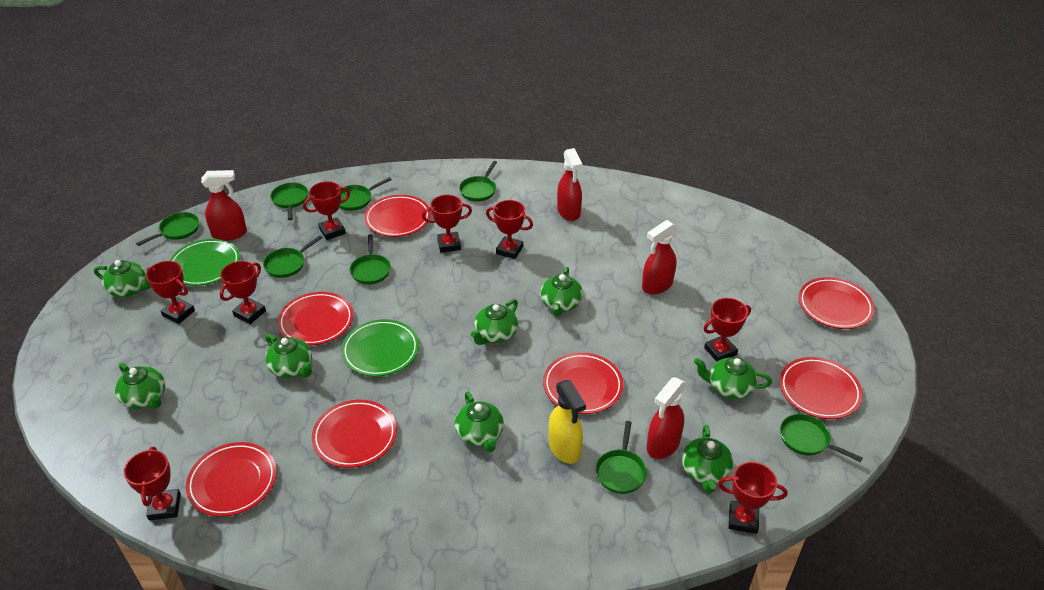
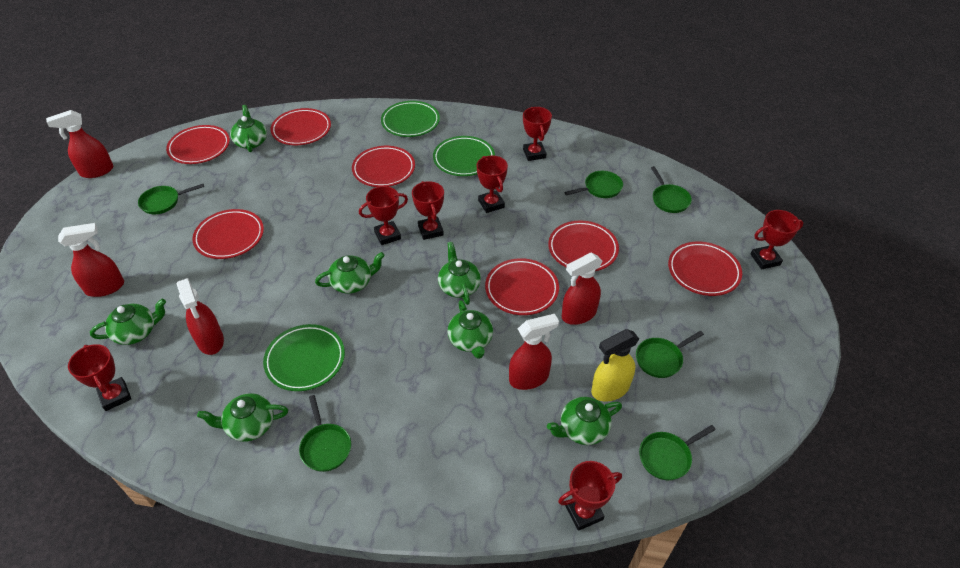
green pan: 8 -> 6
green plate: 2 -> 3
green teapot: 8 -> 7
red spray bottle: 4 -> 5
red trophy: 8 -> 7

